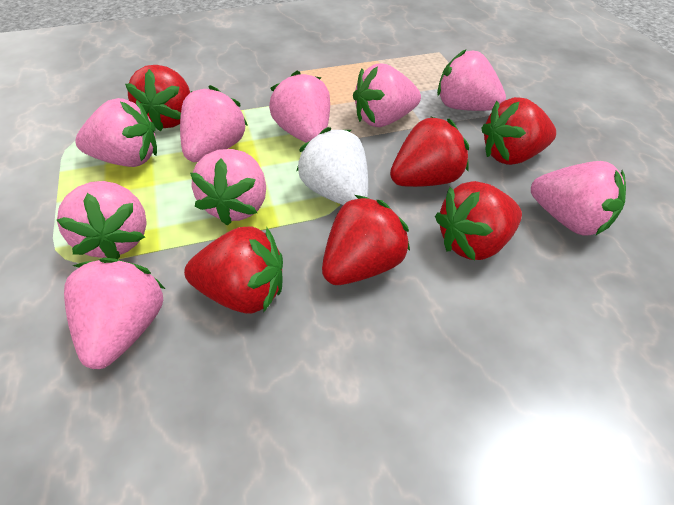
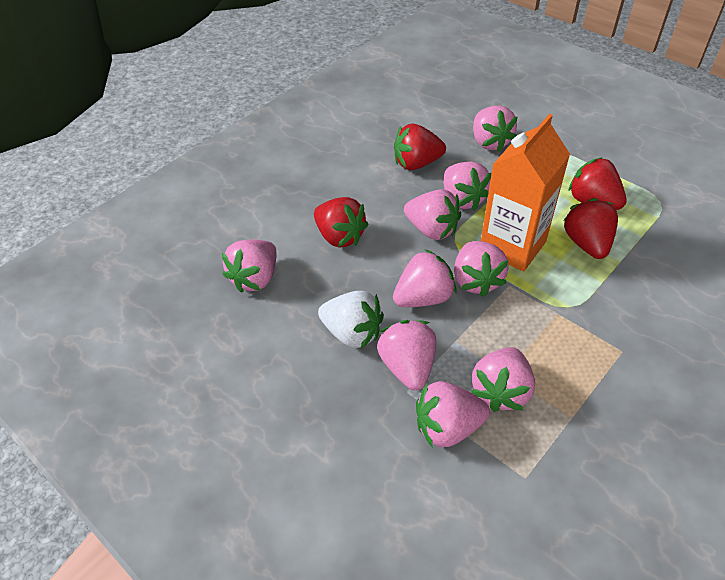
orange carton: 0 -> 1
red strawberry: 6 -> 4

